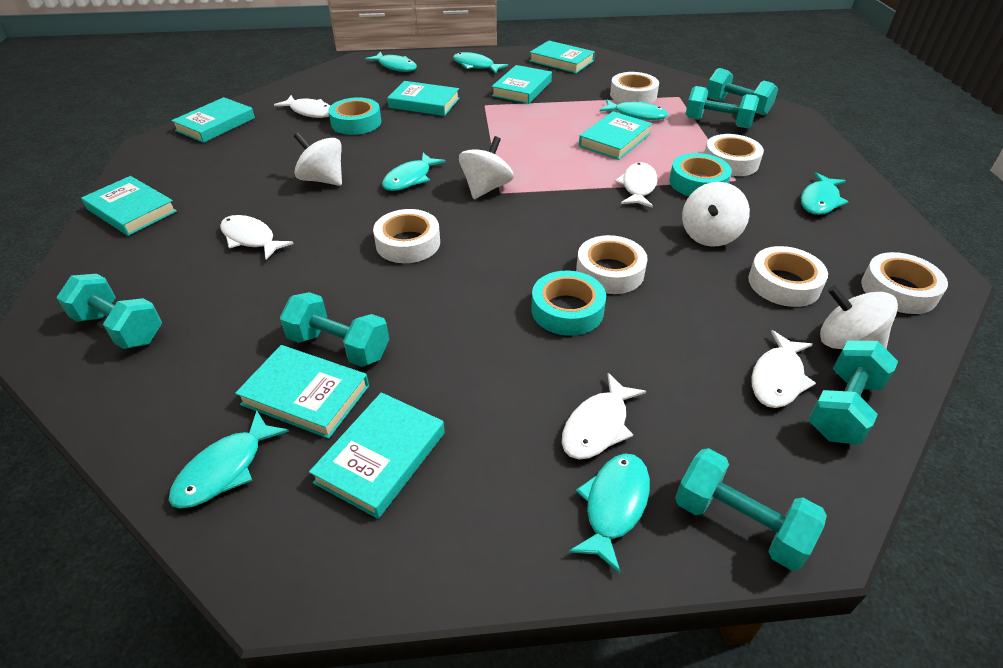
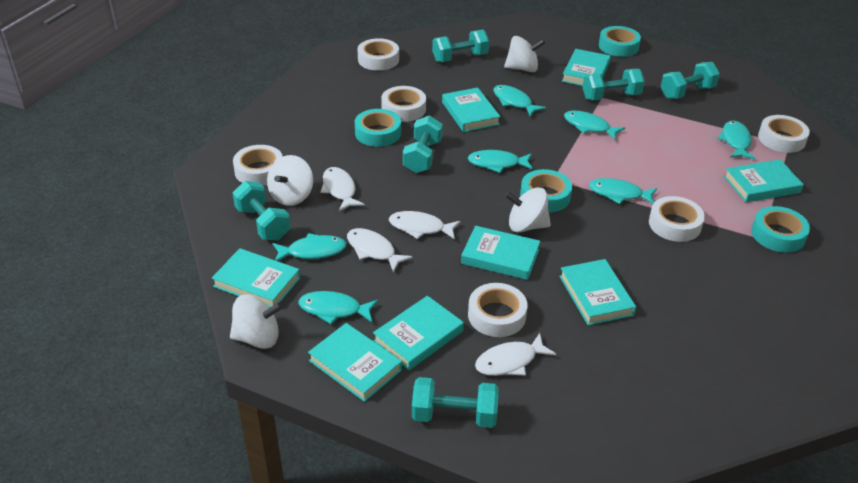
turquoise tape: 3 -> 4
white fish: 5 -> 4

